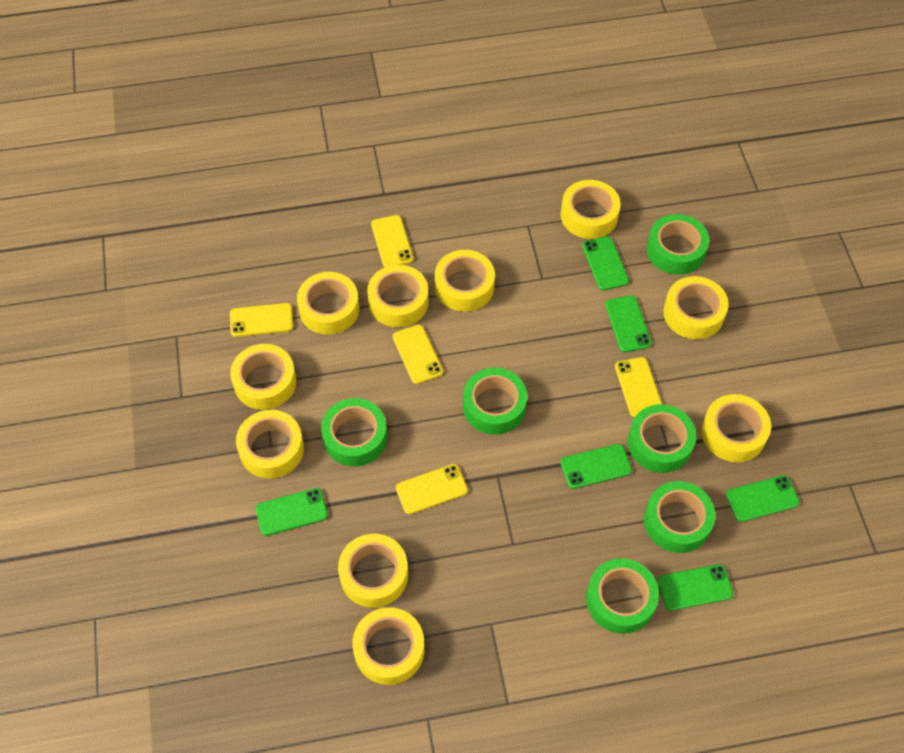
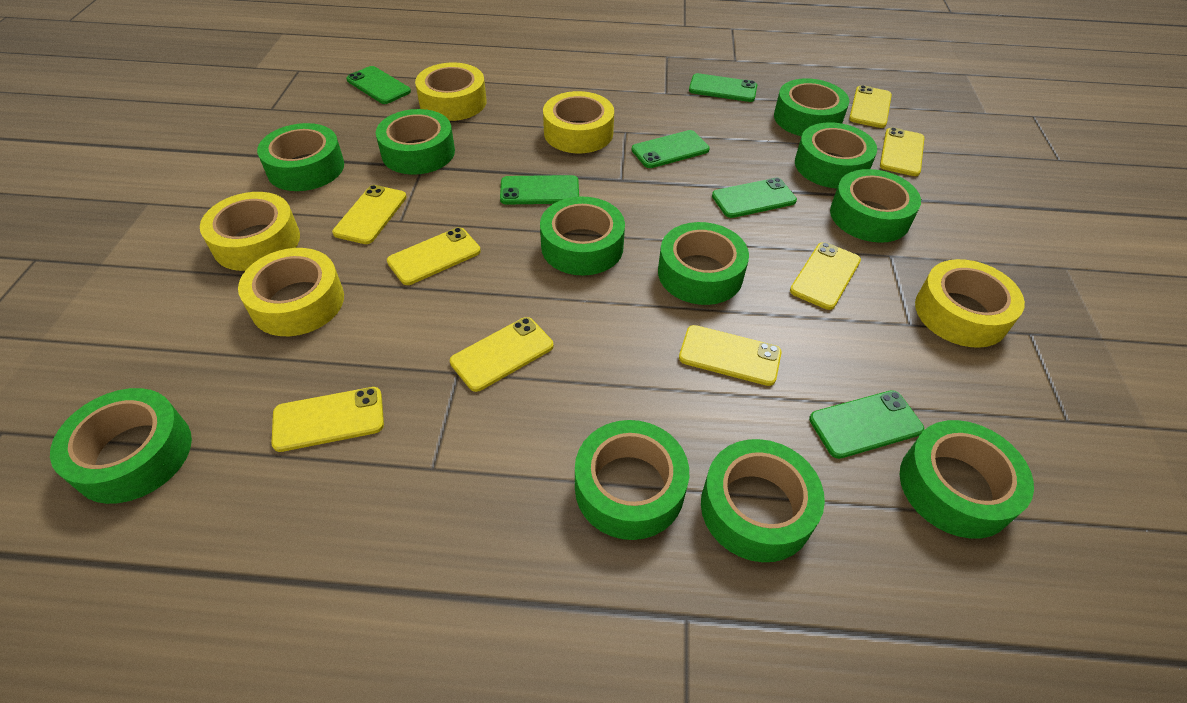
green tape: 6 -> 11
yellow phone: 5 -> 8
yellow tape: 10 -> 5

